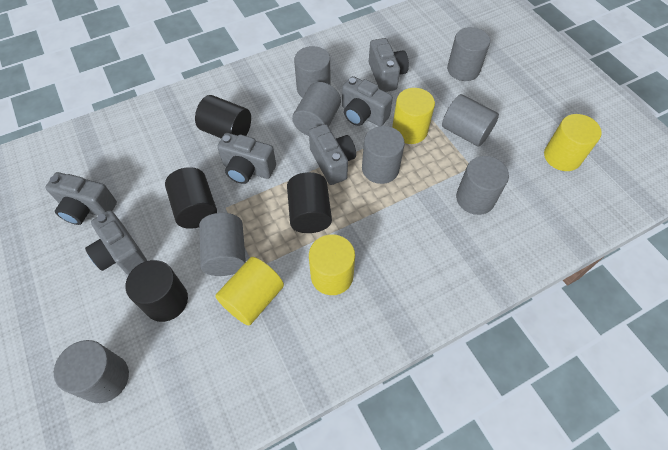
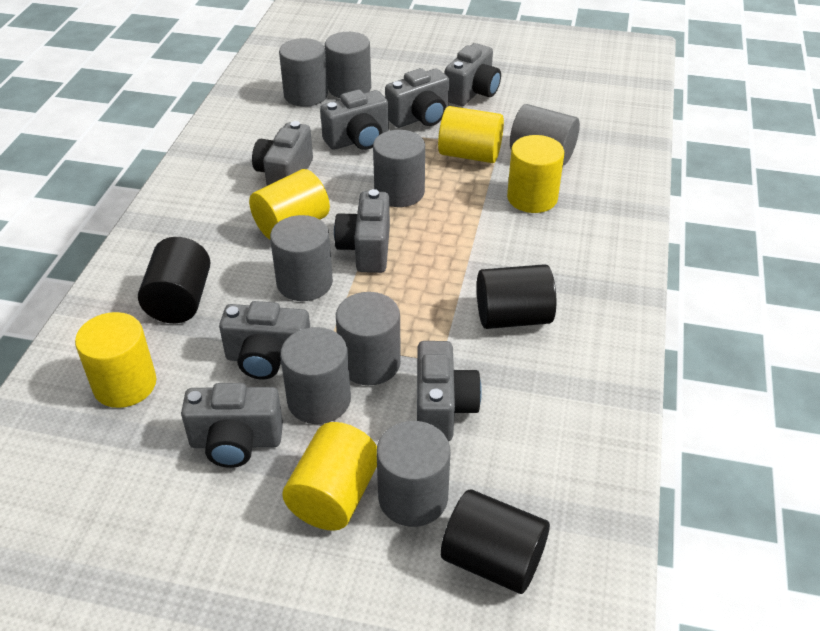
black cylinder: 4 -> 3
grey camera: 6 -> 8
yellow cylinder: 4 -> 5

